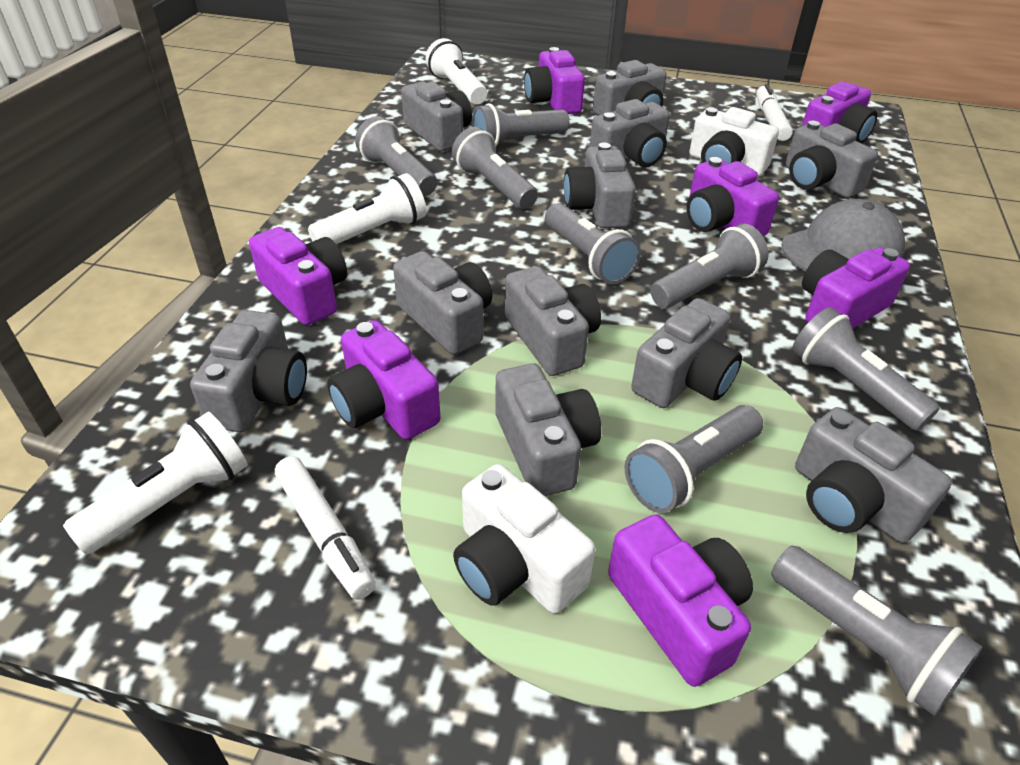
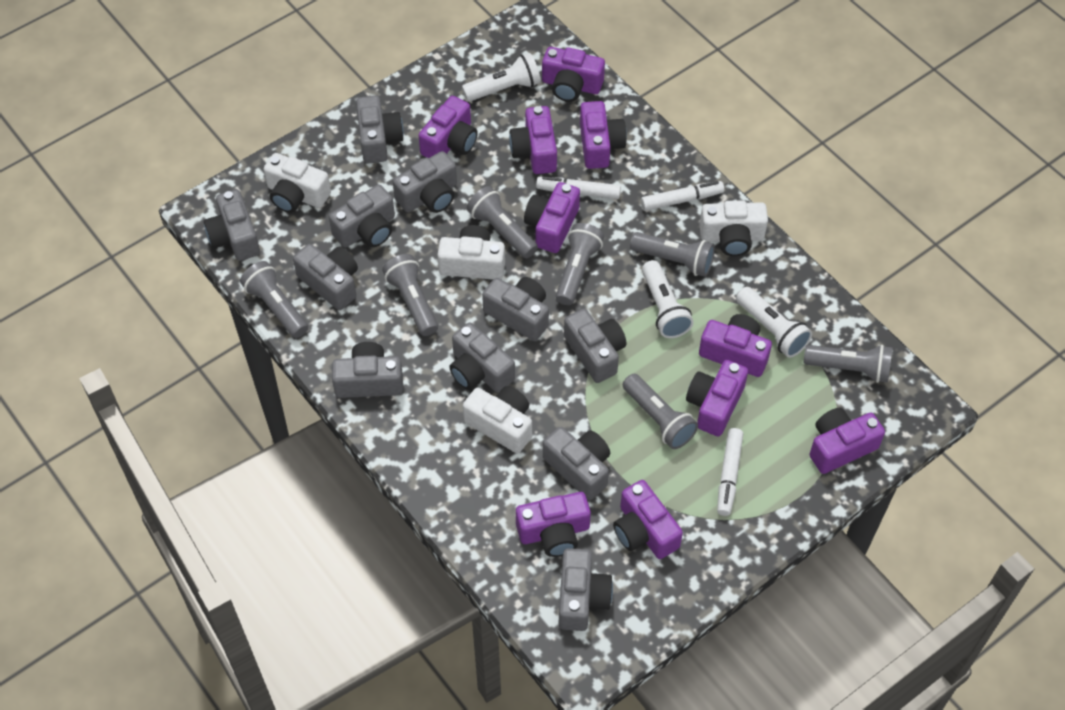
grey cap: 1 -> 0
grey flashlight: 8 -> 7
purple camera: 7 -> 10
white camera: 2 -> 4
white marker: 2 -> 3

